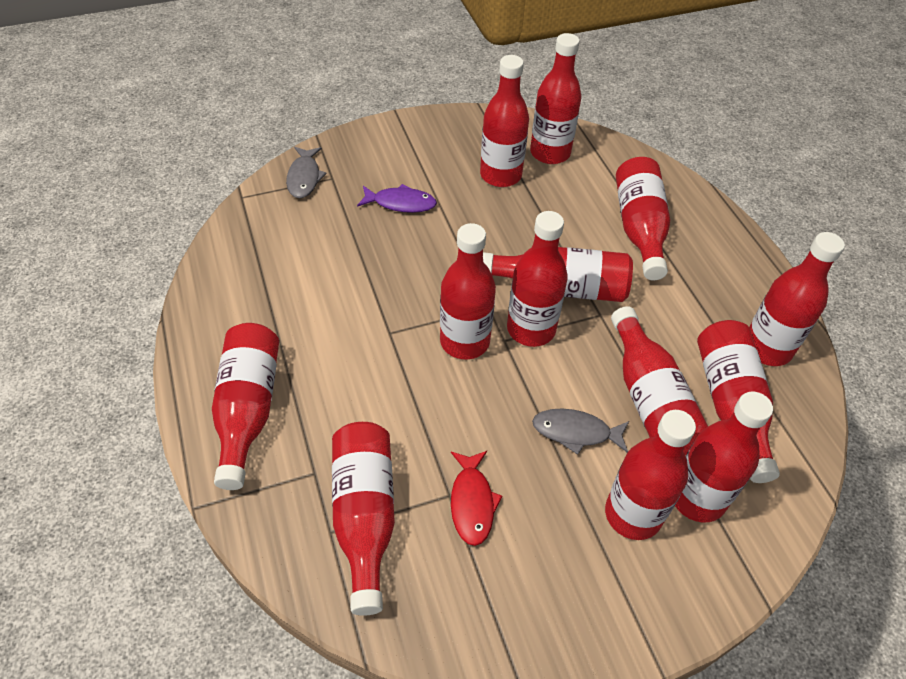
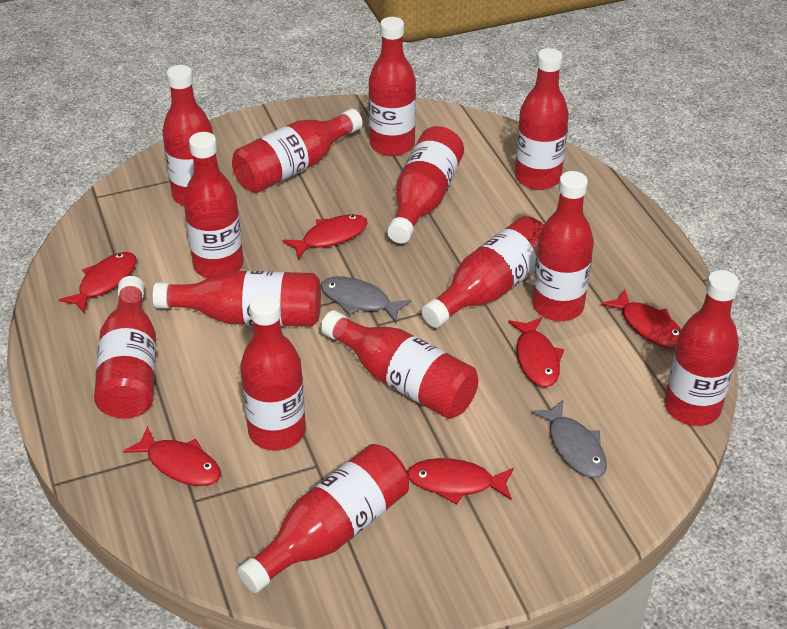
purple fish: 1 -> 0
red bottle: 13 -> 14
red fish: 1 -> 6

